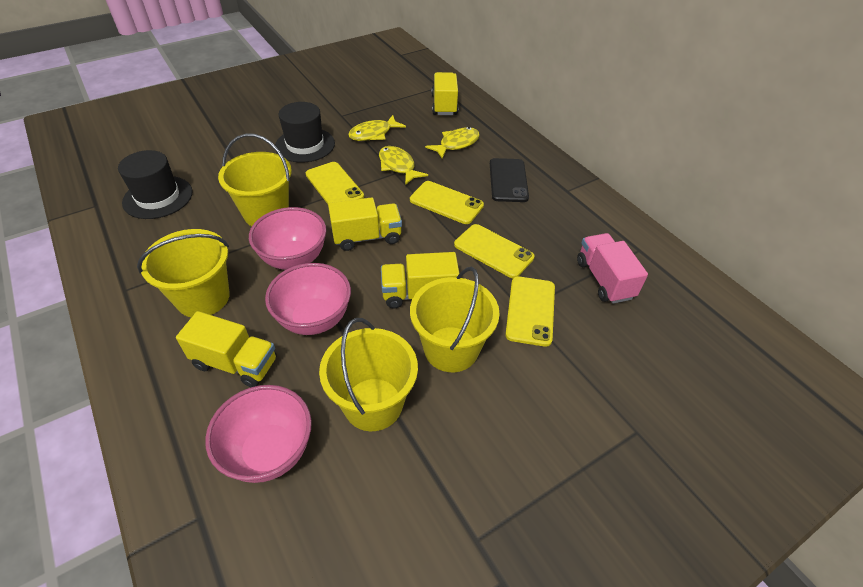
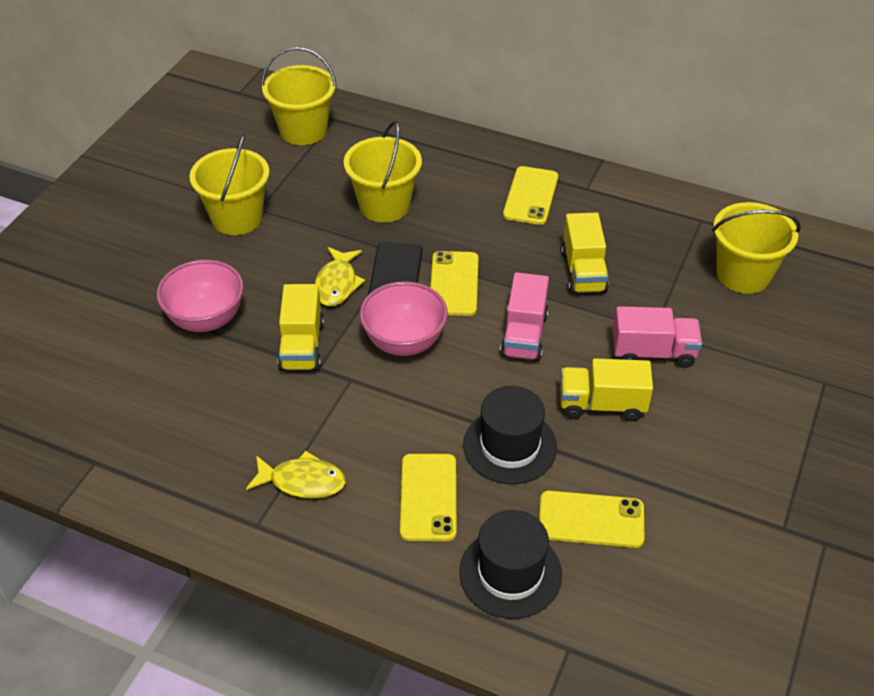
pink bowl: 3 -> 2
pink truck: 1 -> 2
yellow fish: 3 -> 2
yellow truck: 4 -> 3

